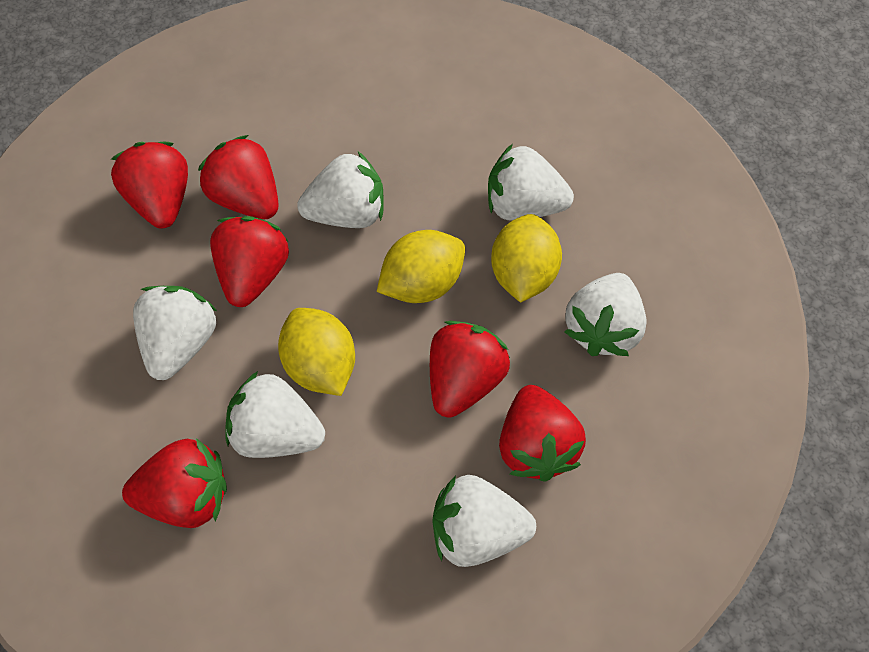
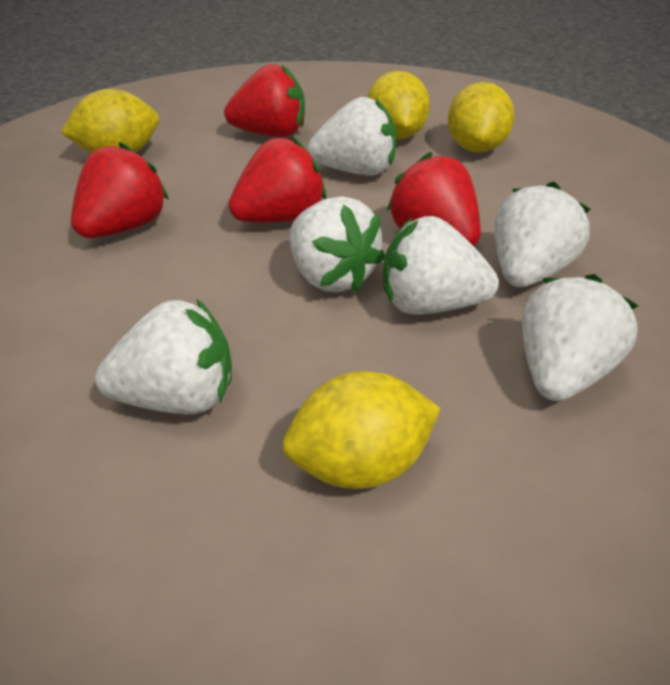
red strawberry: 6 -> 4
yellow lemon: 3 -> 4

